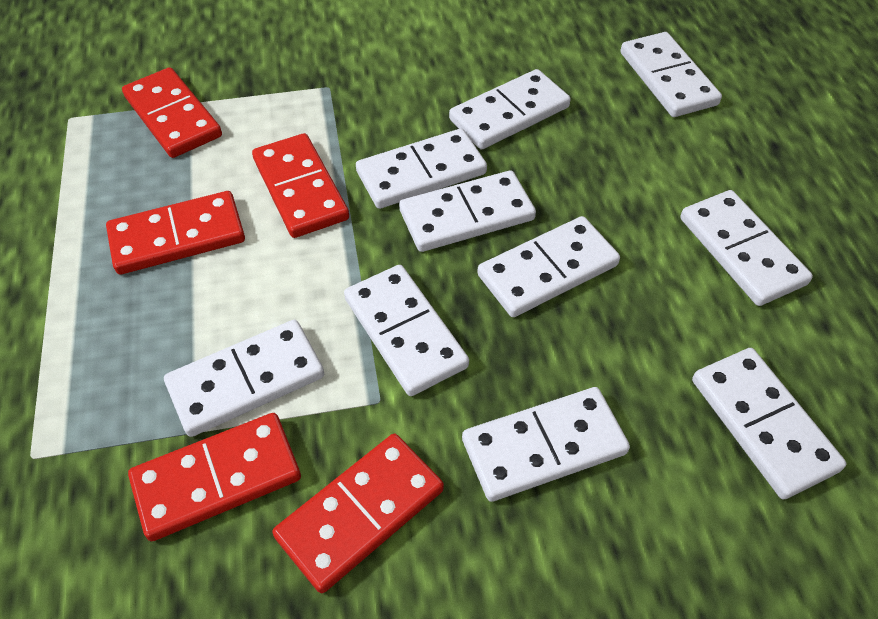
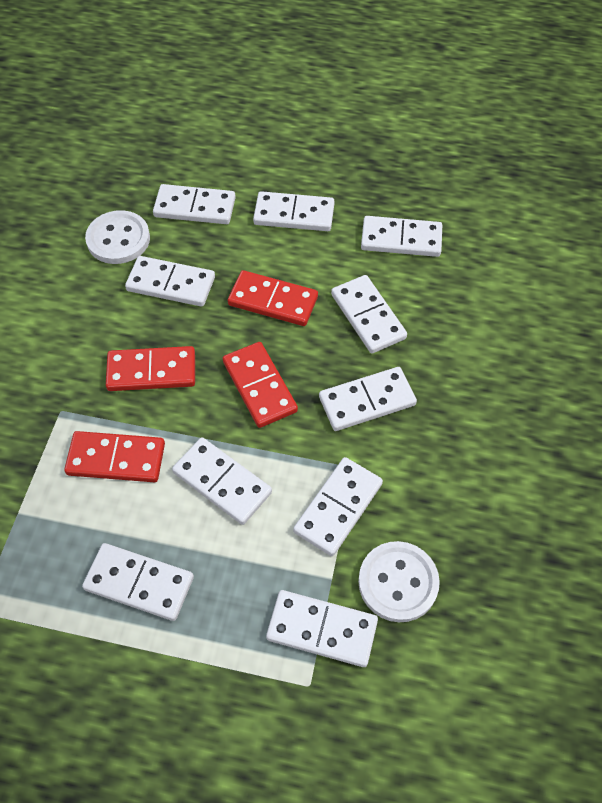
red domino: 5 -> 4
white button: 0 -> 2

